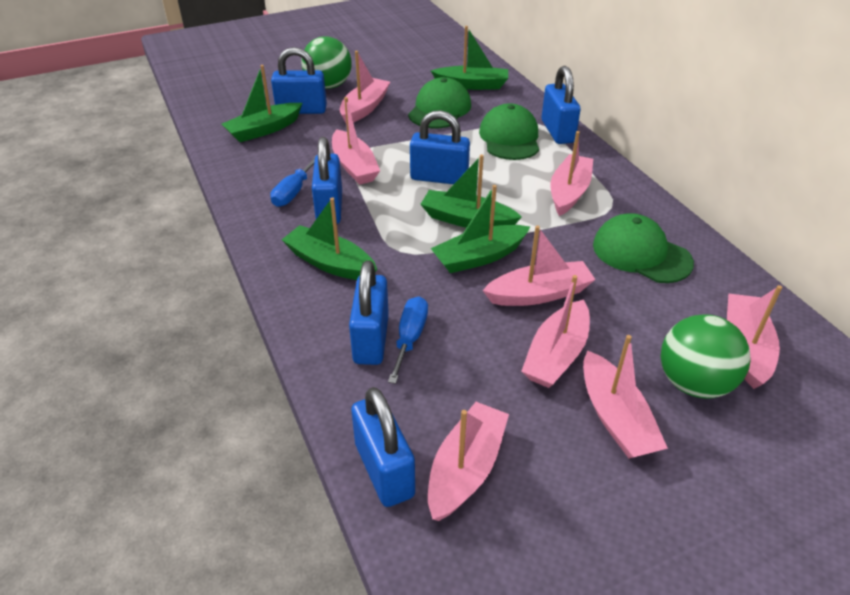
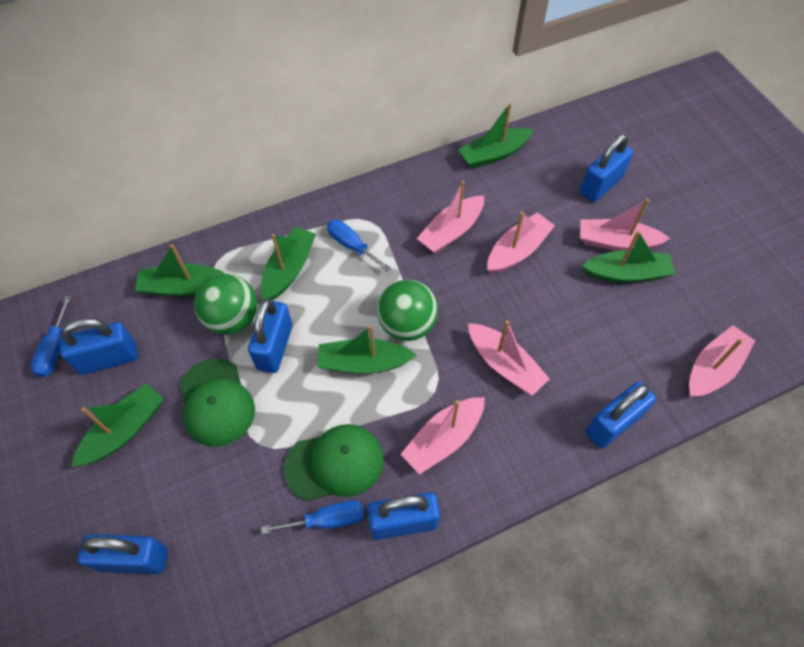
blue screwdriver: 2 -> 3
green boat: 5 -> 6
green cap: 3 -> 2
pink boat: 8 -> 6

